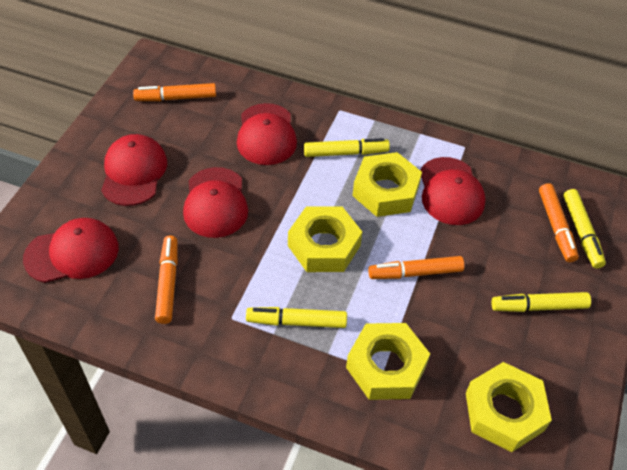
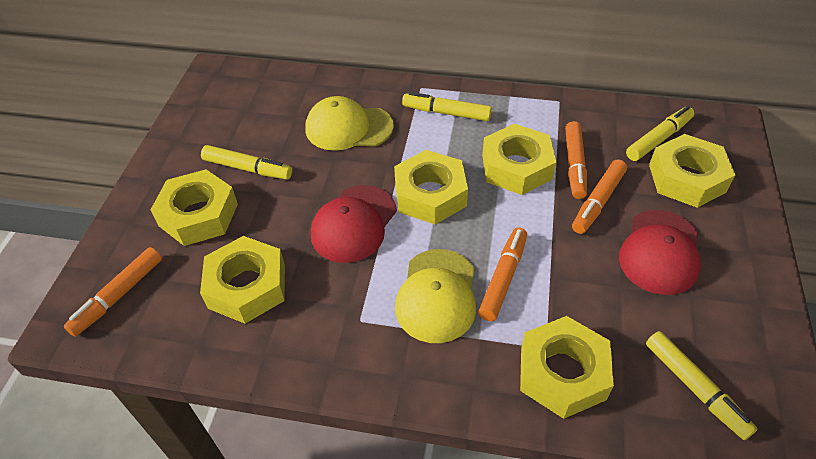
red cap: 5 -> 2
yellow cap: 0 -> 2
yellow nut: 4 -> 6

